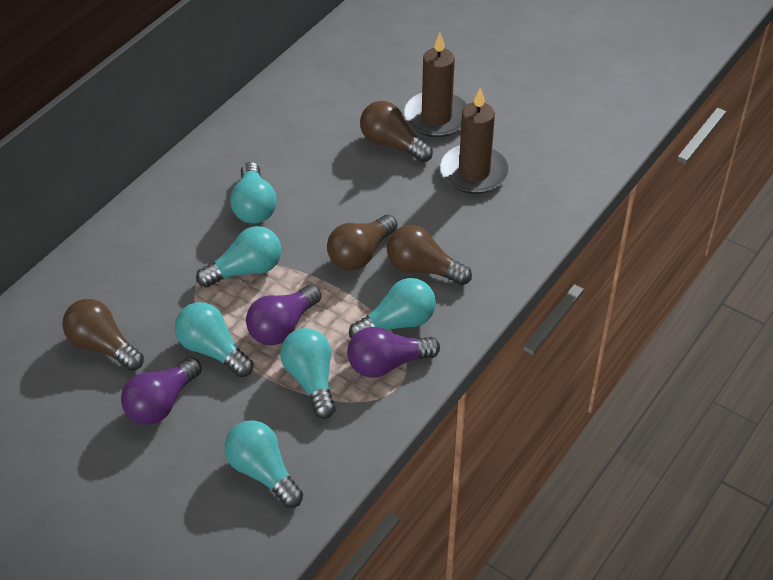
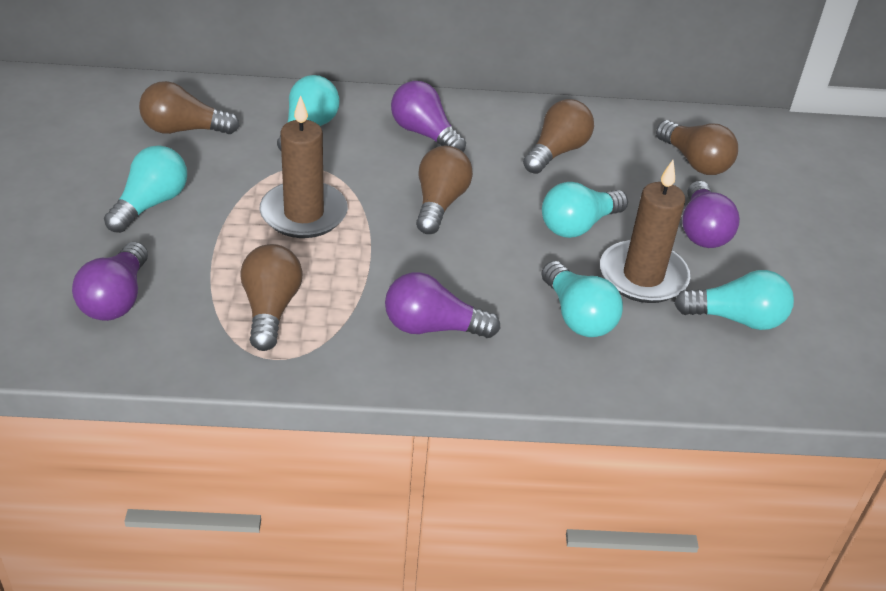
brown light bulb: 4 -> 5
purple light bulb: 3 -> 4
turquoise light bulb: 6 -> 5

